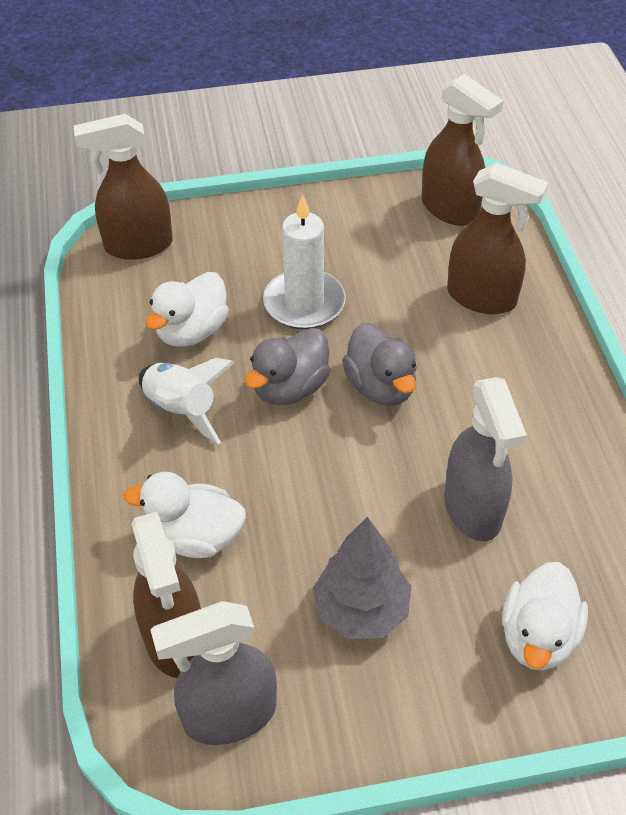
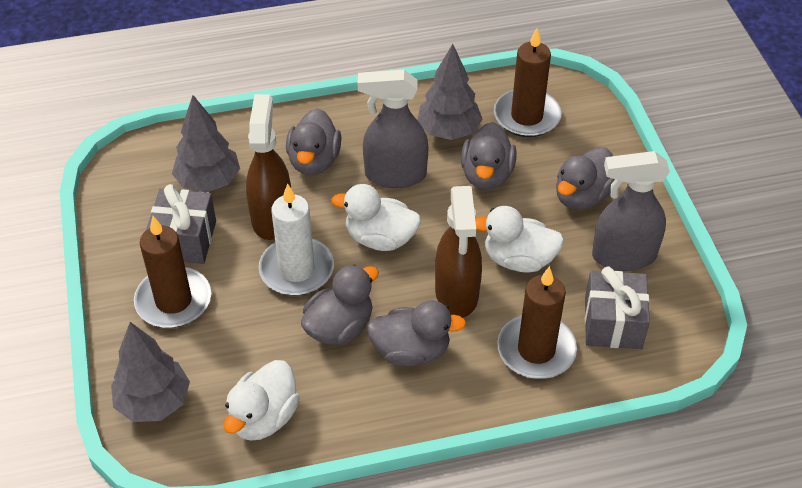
brown candle: 0 -> 3
brown spray bottle: 4 -> 2
grey duck: 2 -> 5
grey gift: 0 -> 2
grey tree: 1 -> 3
white rocket: 1 -> 0

